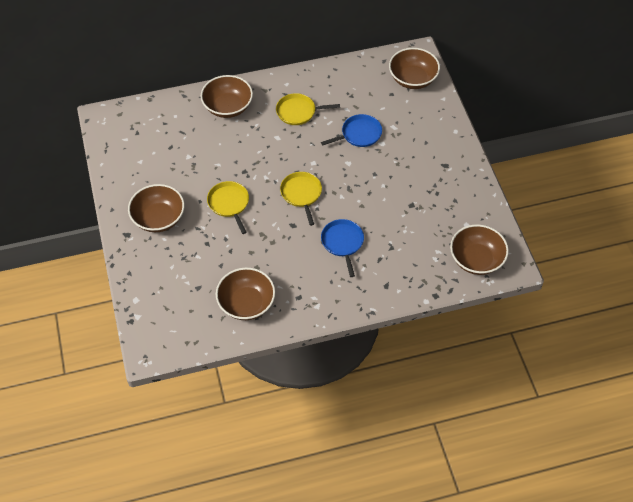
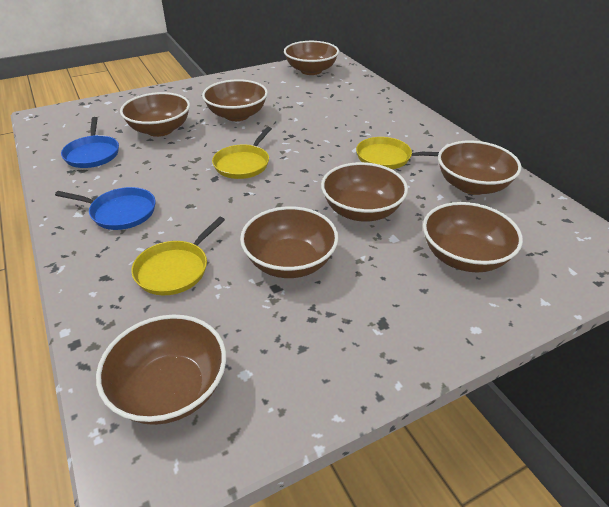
brown bowl: 5 -> 8

